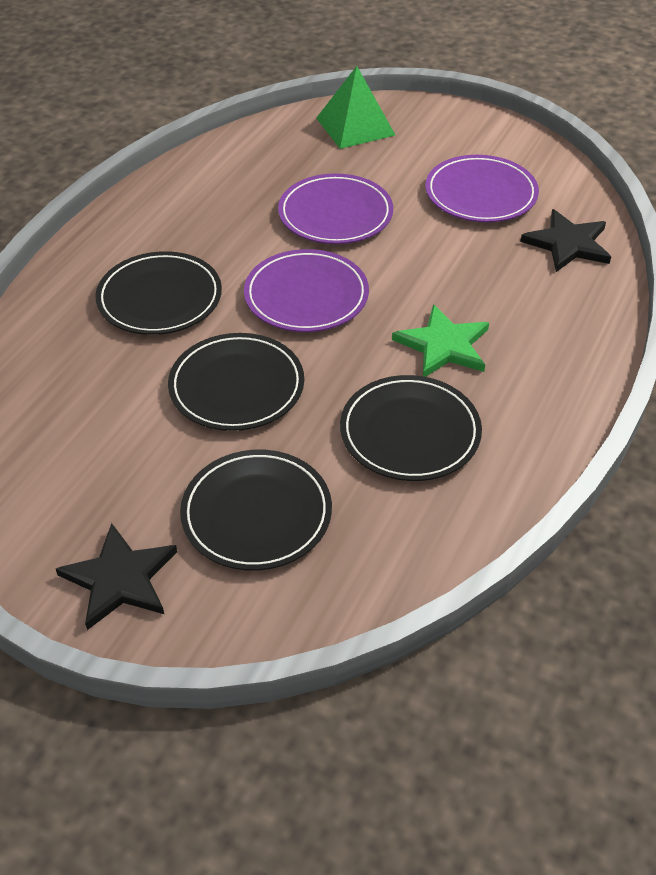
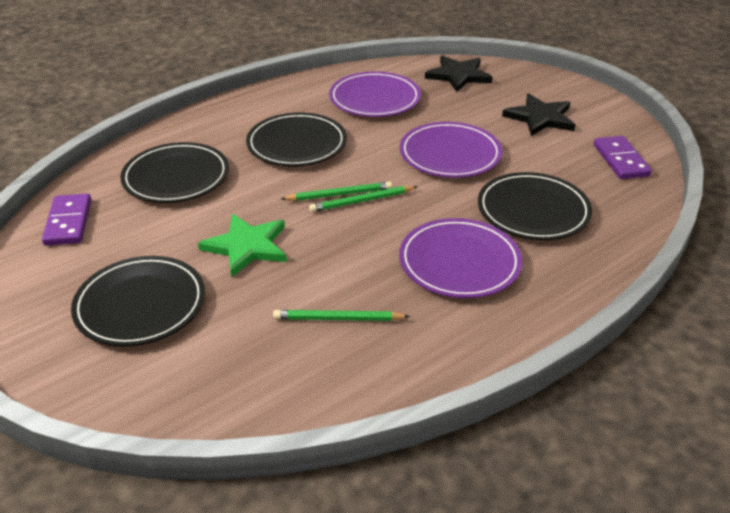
green pencil: 0 -> 3
green pyramid: 1 -> 0
purple domino: 0 -> 2

